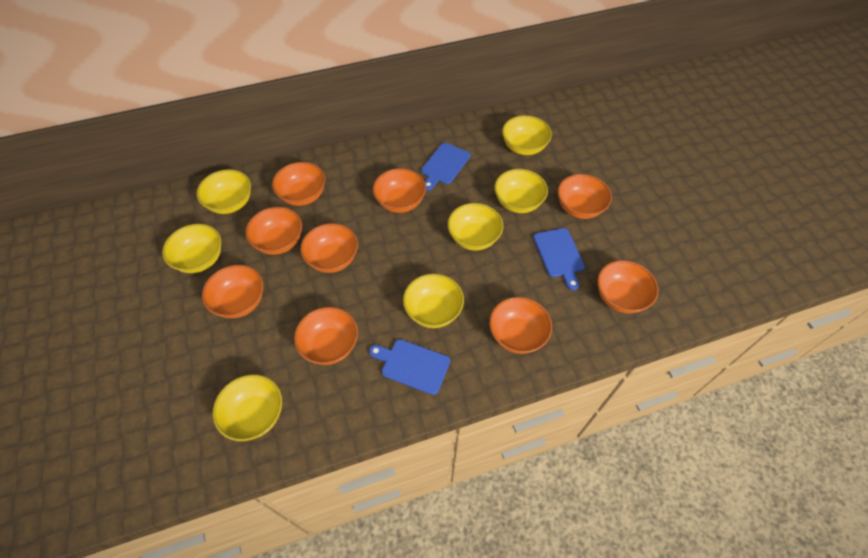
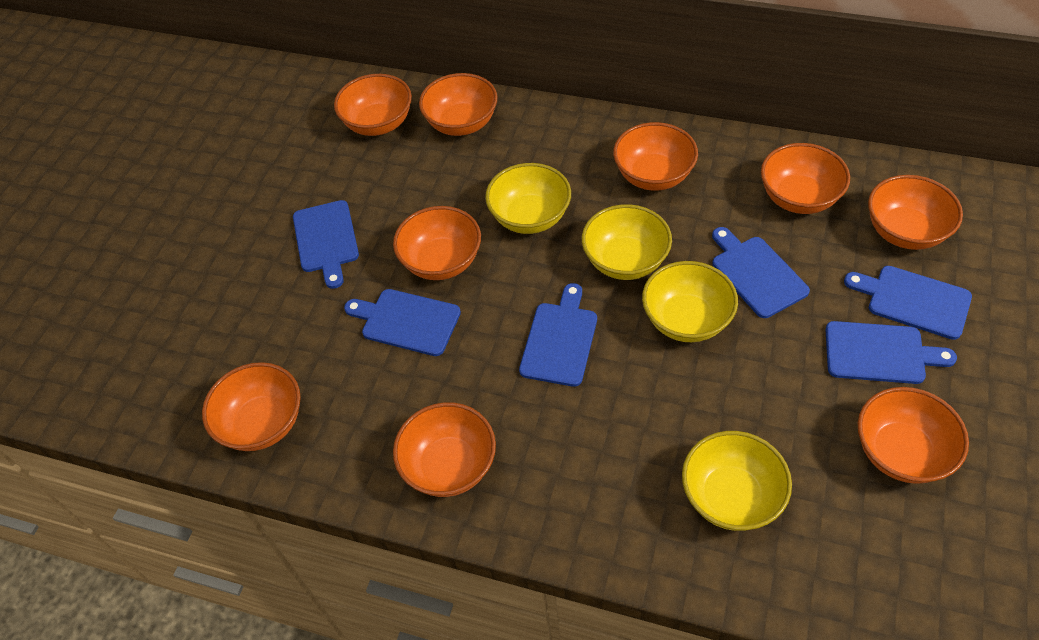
blue cutting board: 3 -> 6
yellow bowl: 7 -> 4

